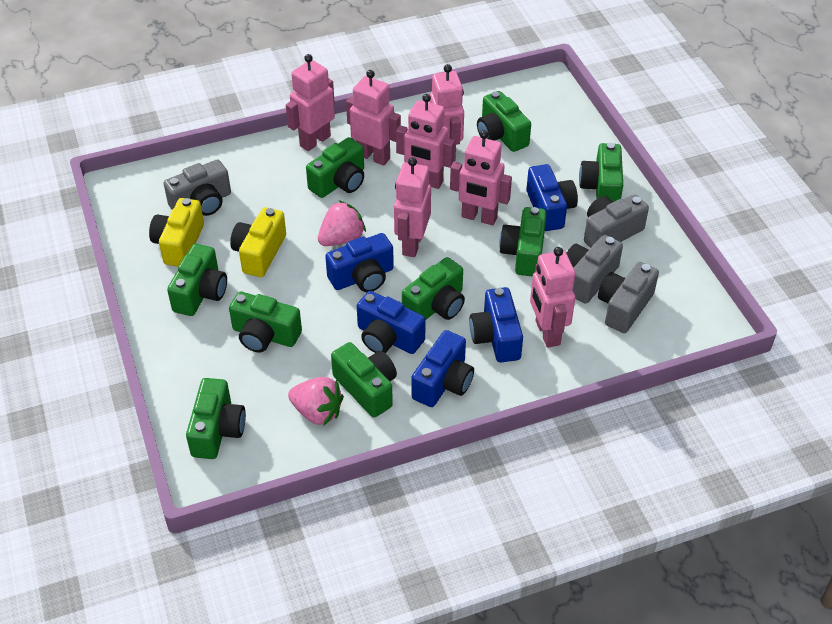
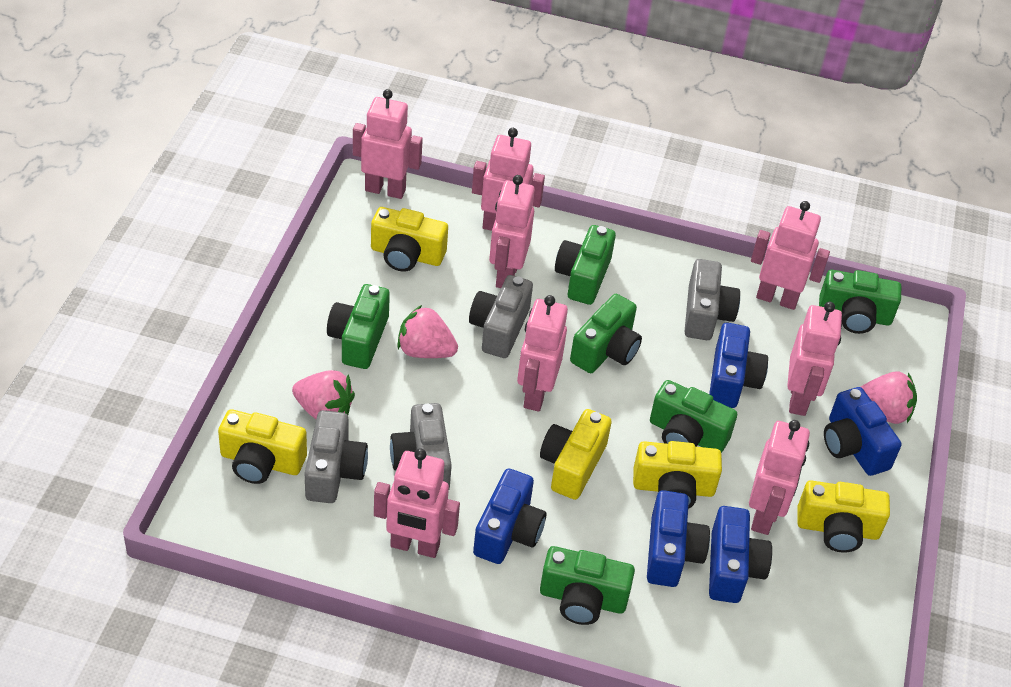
green camera: 9 -> 6
pink robot: 7 -> 8
pink strawberry: 2 -> 3
yellow camera: 2 -> 5

